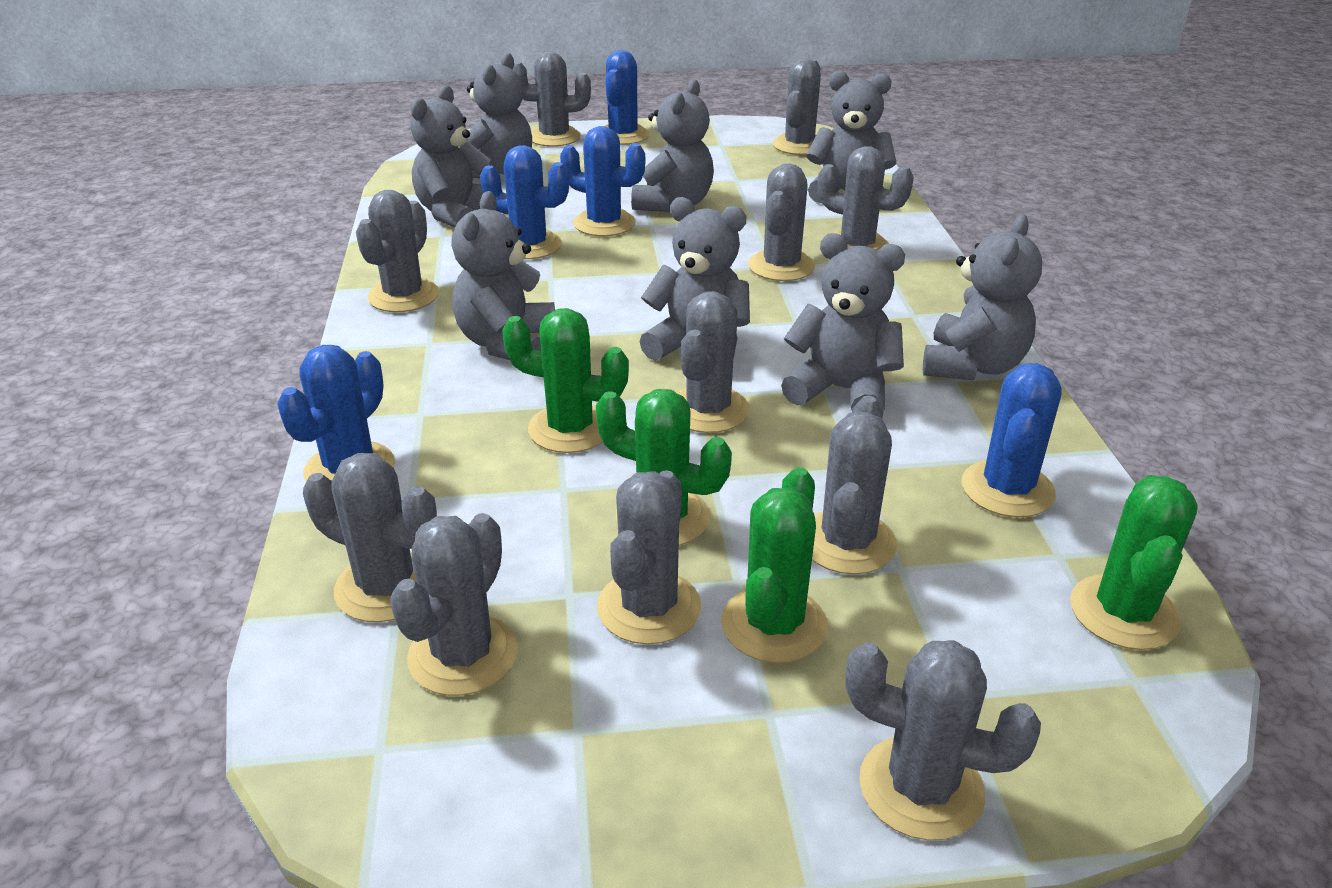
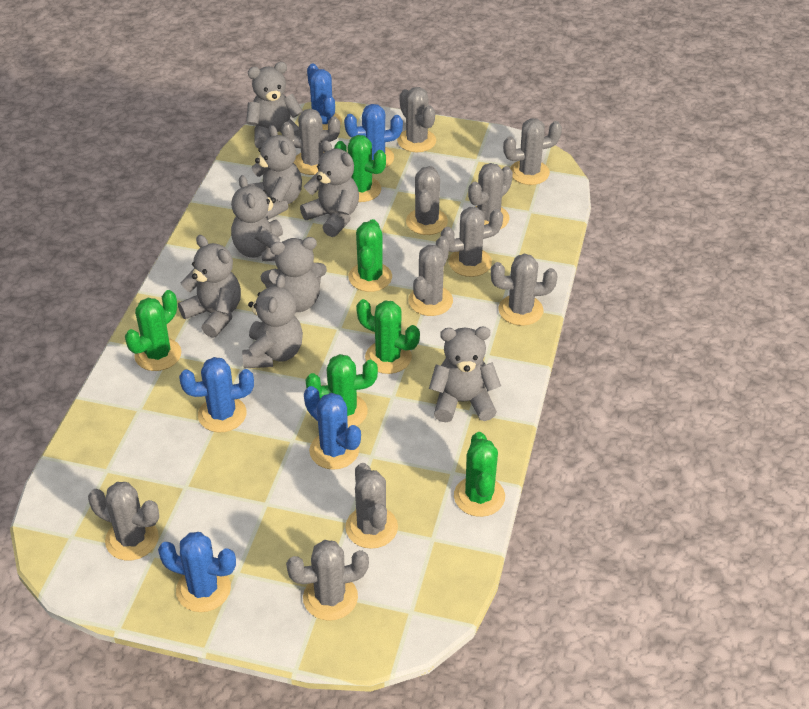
green cactus: 4 -> 6

